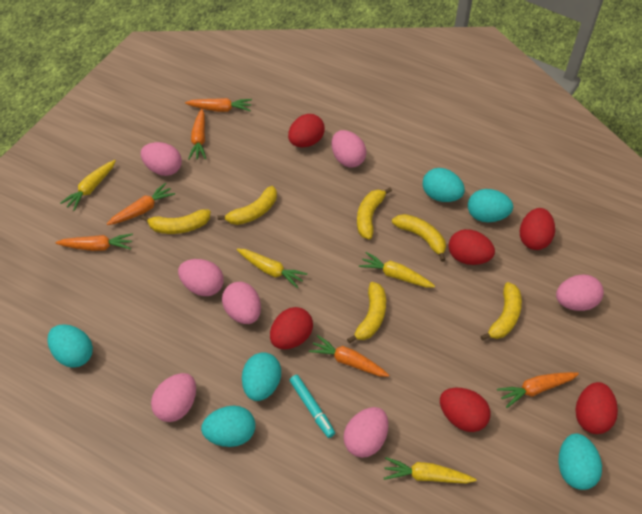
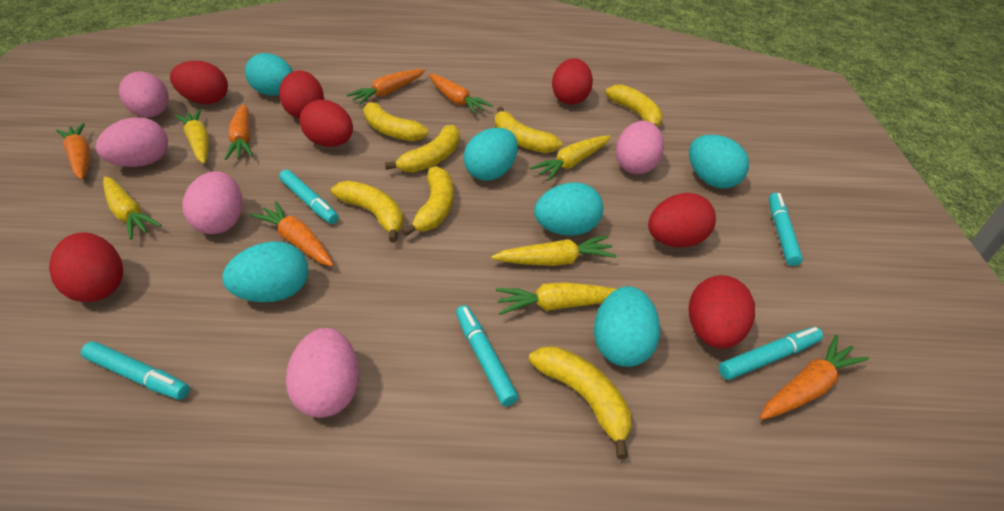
pink egg: 7 -> 5
red egg: 6 -> 7
turquoise marker: 1 -> 5
yellow banana: 6 -> 7
yellow carrot: 4 -> 5

